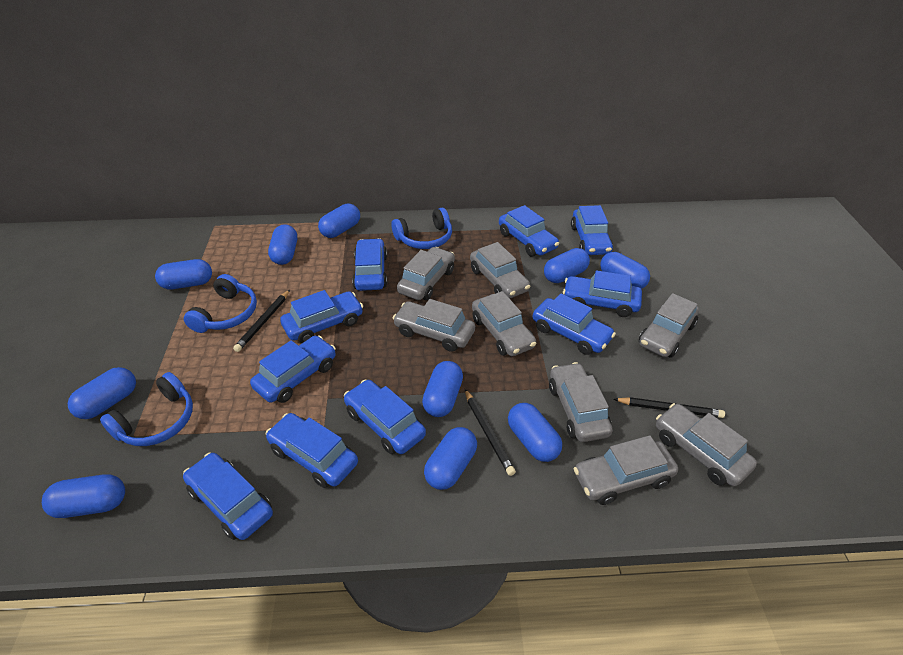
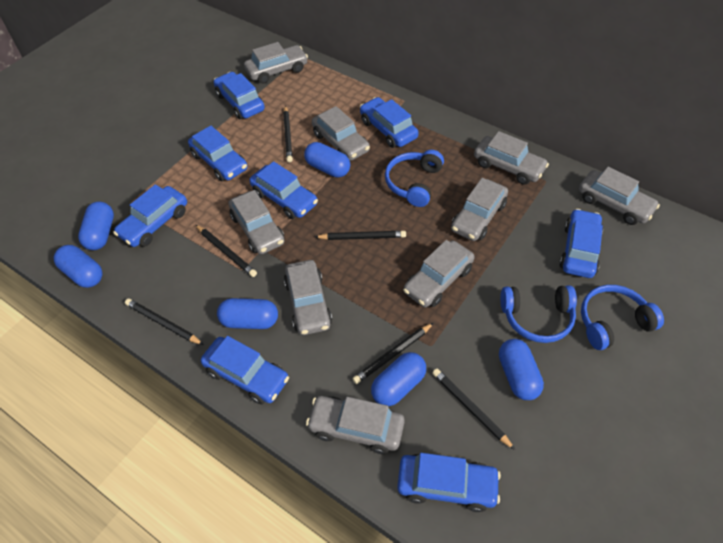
black pencil: 3 -> 6
blue capsule: 10 -> 6
blue car: 10 -> 8
grey car: 8 -> 9

